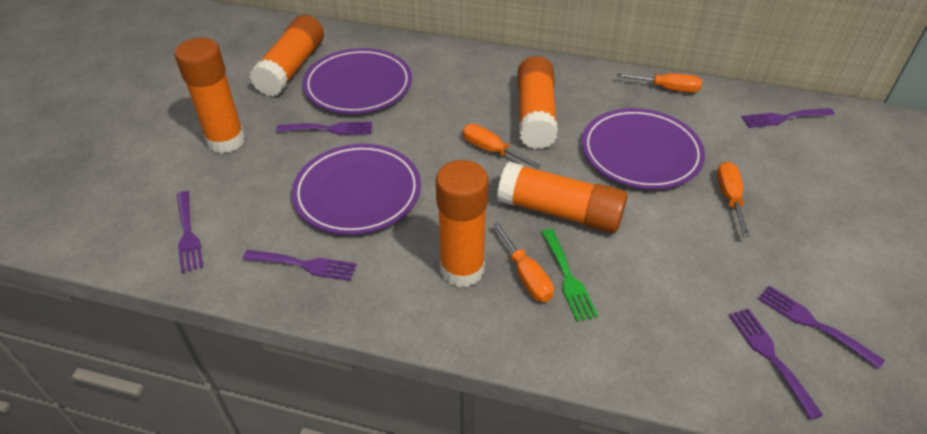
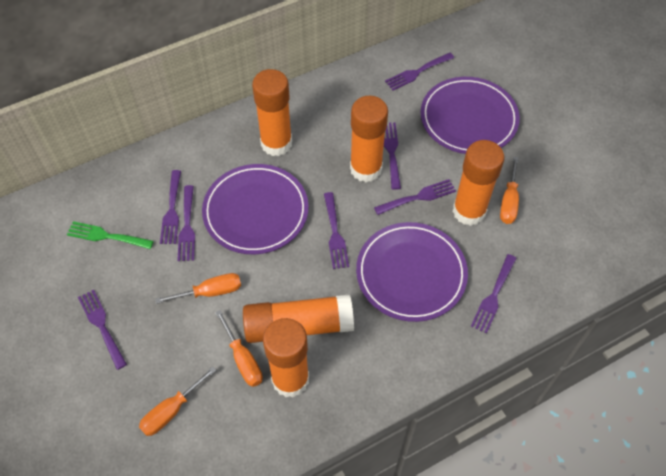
purple fork: 6 -> 8

